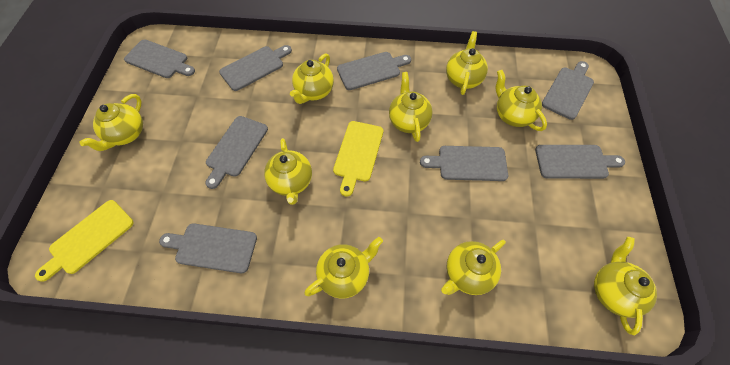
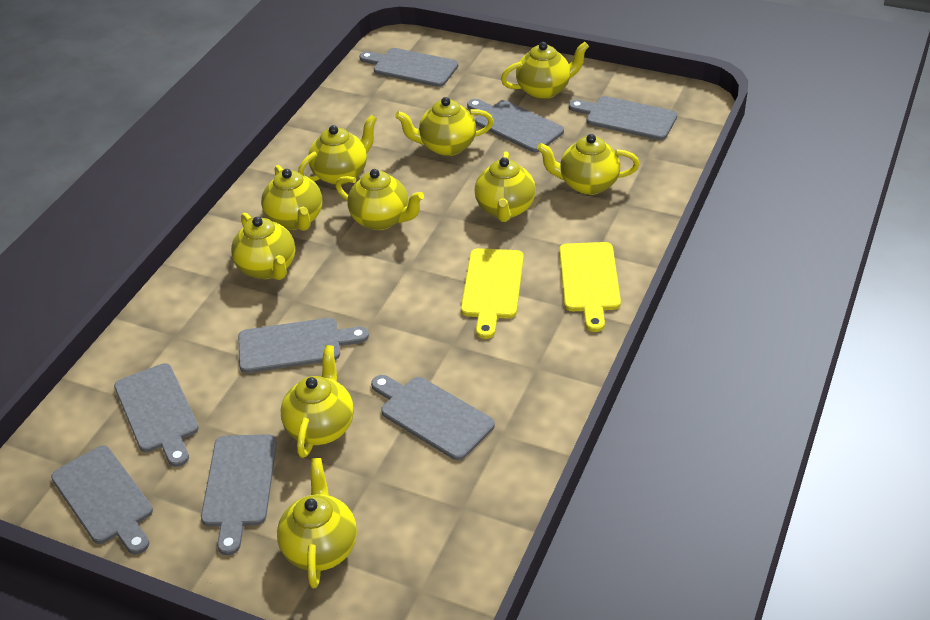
yellow teapot: 9 -> 10

